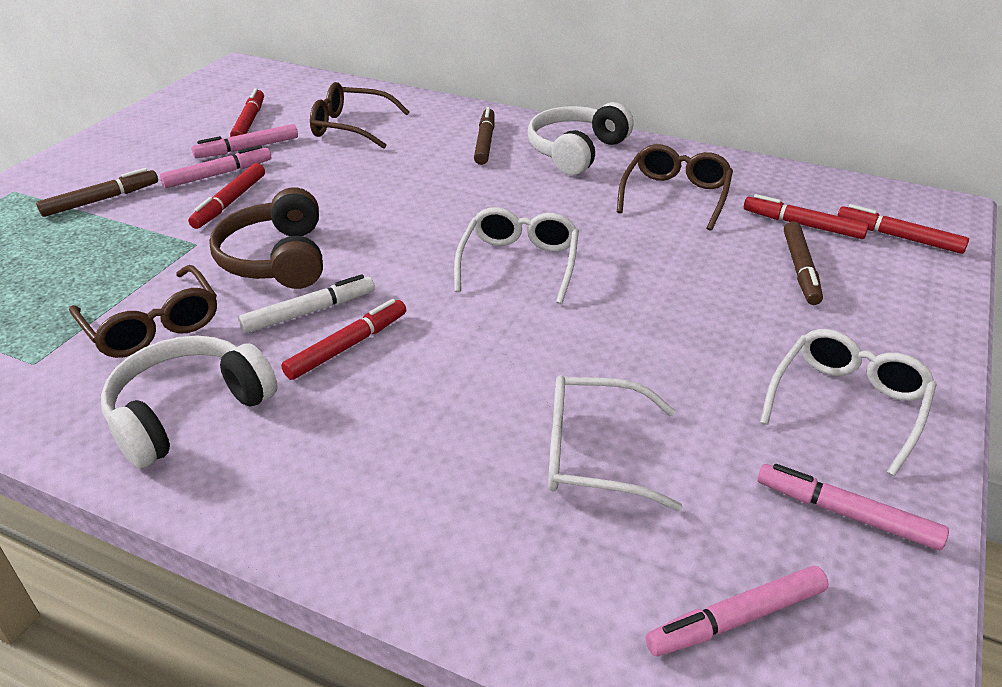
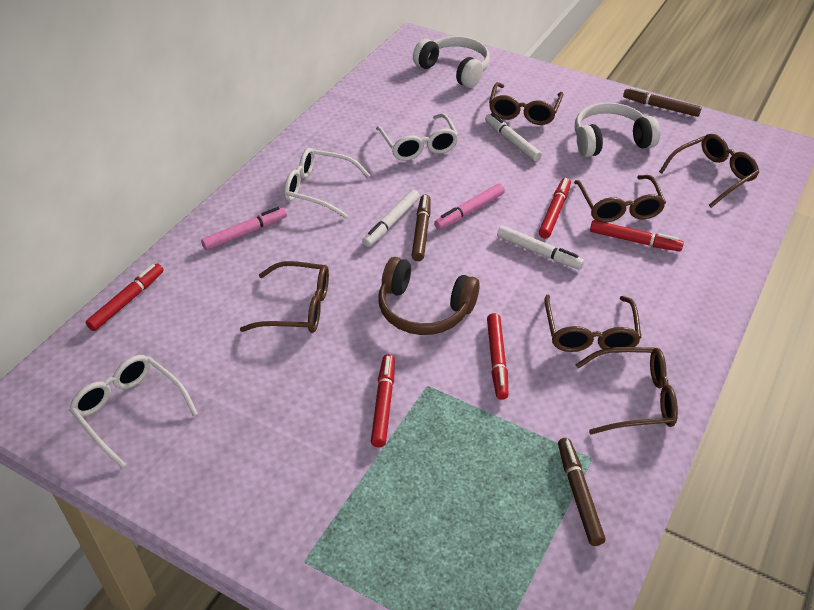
brown glasses: 3 -> 6
pink marker: 4 -> 2
white marker: 1 -> 3

